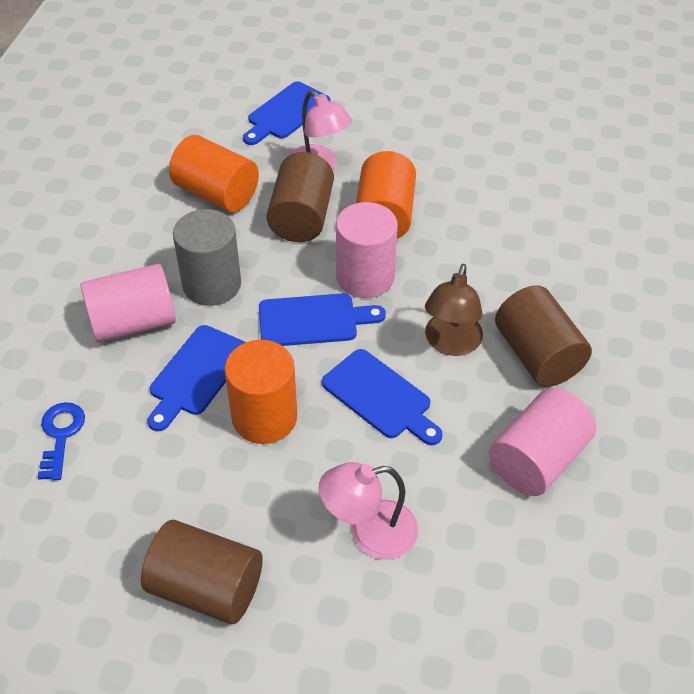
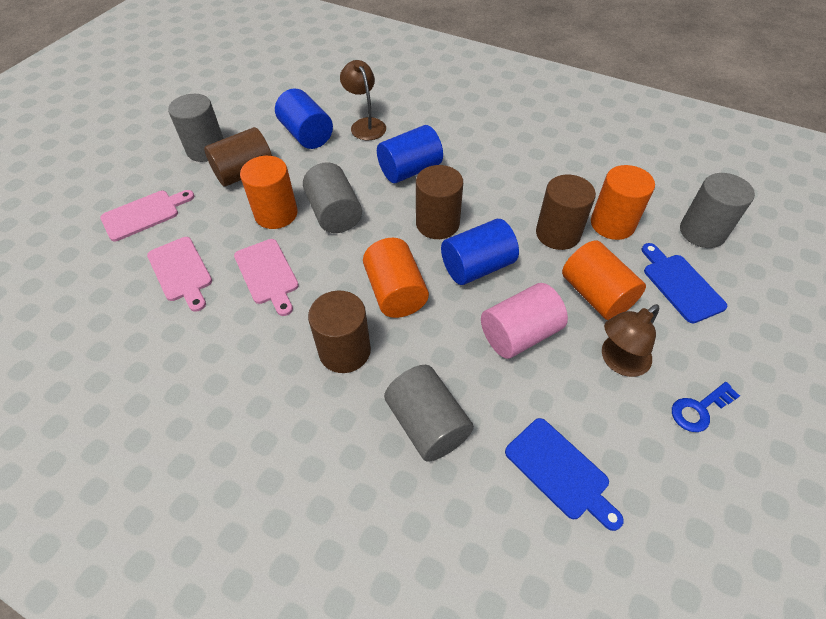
blue cutting board: 4 -> 2
blue cylinder: 0 -> 3
brown cylinder: 3 -> 4
brown lamp: 1 -> 2
grey cylinder: 1 -> 4
orange cylinder: 3 -> 4
pink cutting board: 0 -> 3
pink cylinder: 3 -> 1
pink lamp: 2 -> 0

